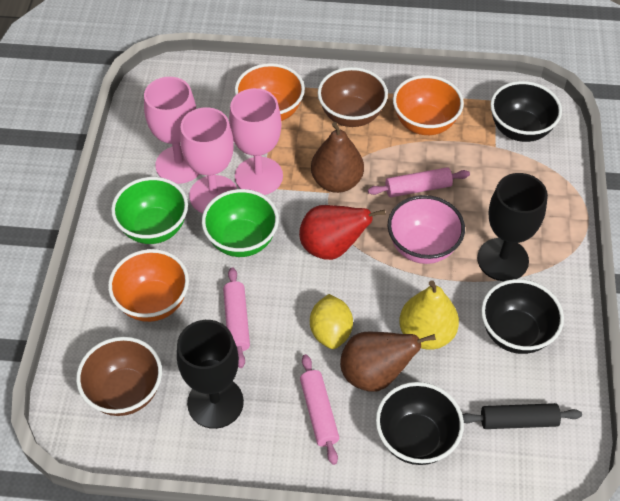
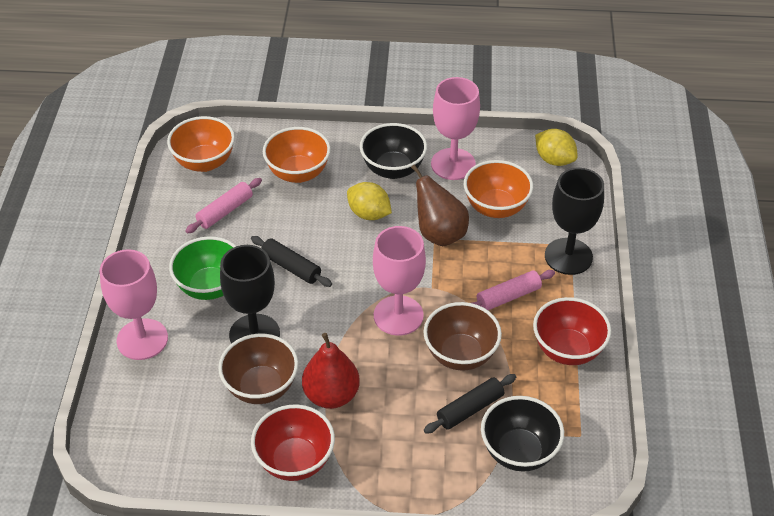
black bowl: 3 -> 2
black rolling pin: 1 -> 2
brown pear: 2 -> 1
green bowl: 2 -> 1
pink bowl: 1 -> 0
pink rolling pin: 3 -> 2
red bowl: 0 -> 2
yellow lemon: 1 -> 2
yellow pear: 1 -> 0

